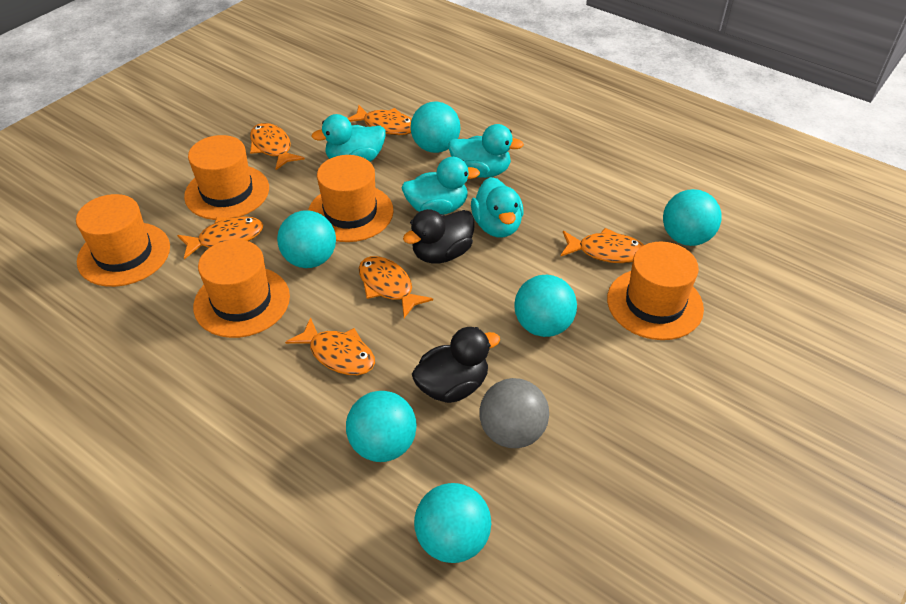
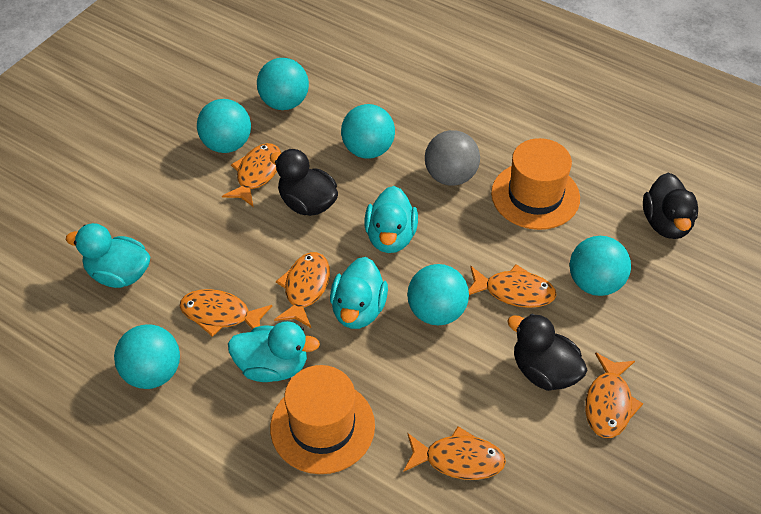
black duck: 2 -> 3
orange hat: 5 -> 2

